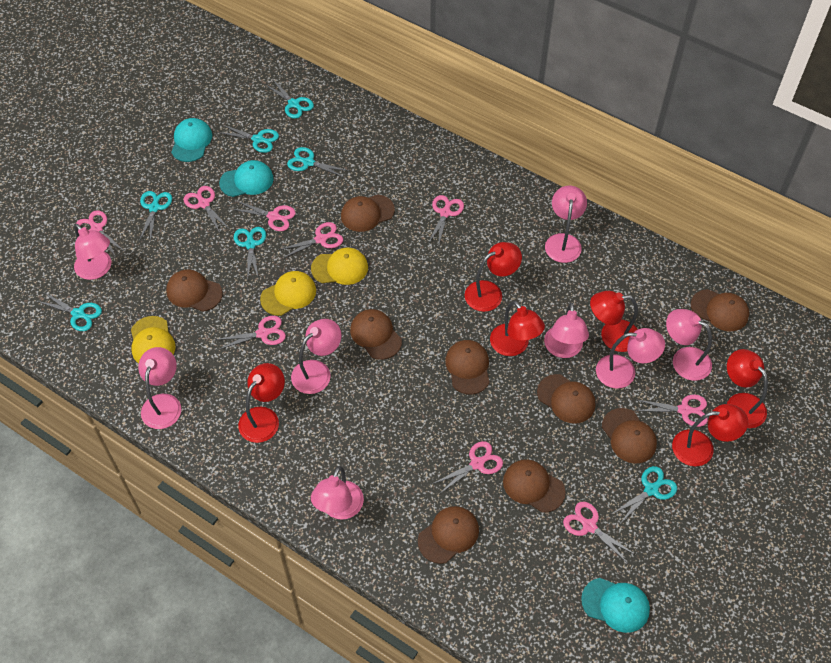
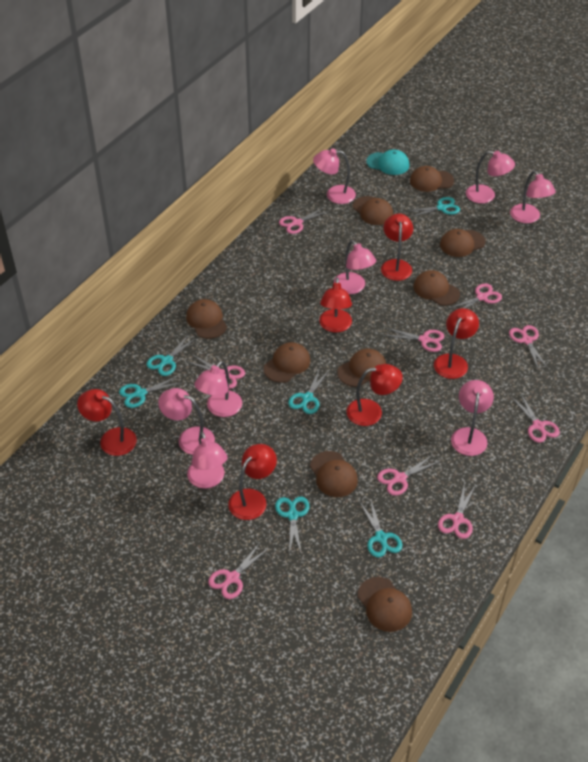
turquoise cap: 3 -> 1
turquoise scissors: 7 -> 6
yellow cap: 3 -> 0

